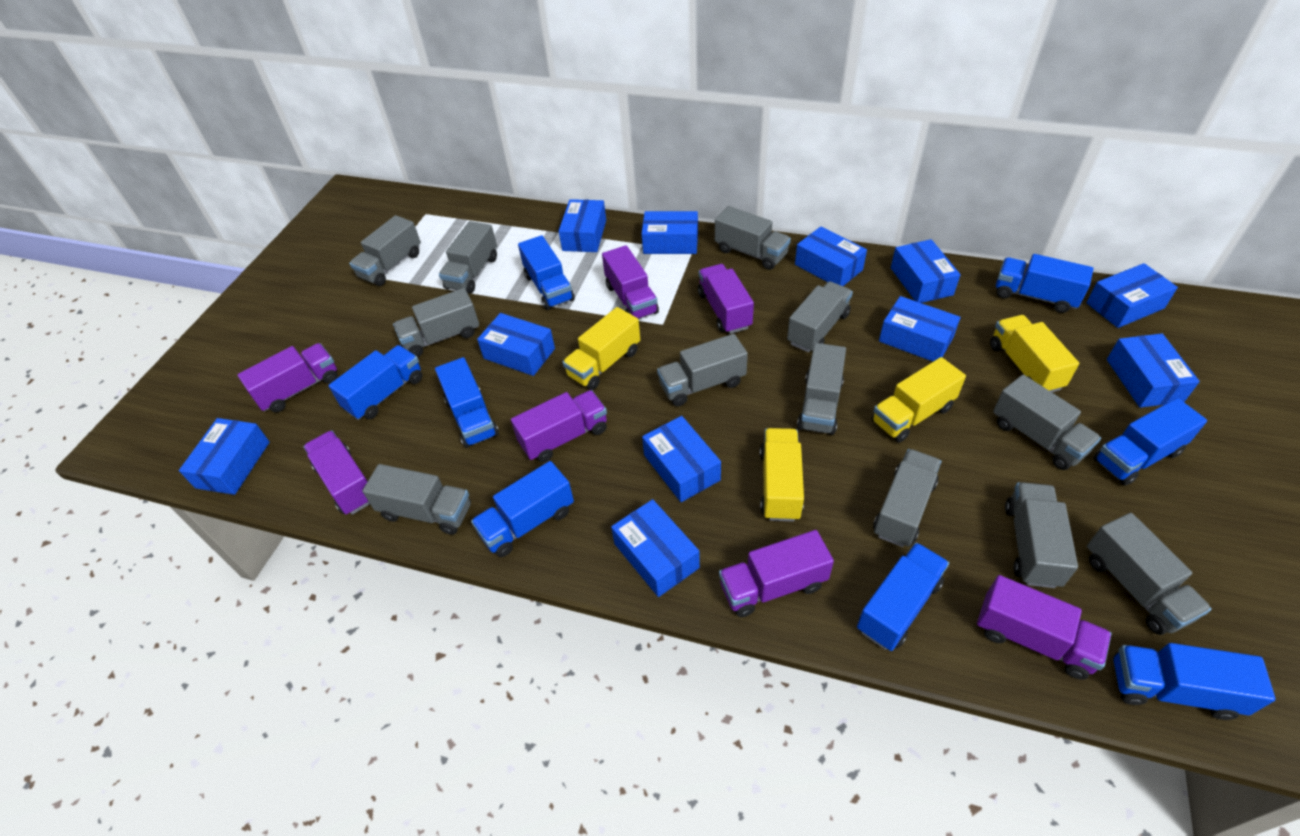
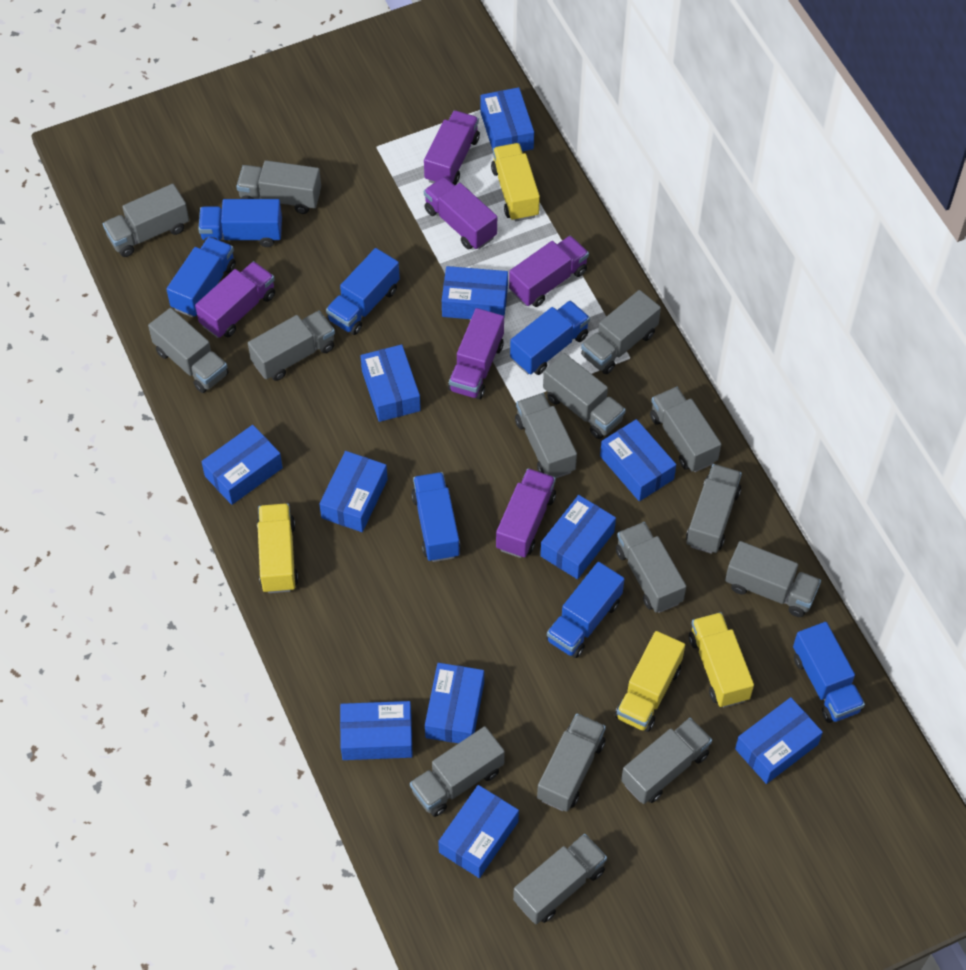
blue truck: 8 -> 7
grey truck: 12 -> 15
purple truck: 7 -> 6

